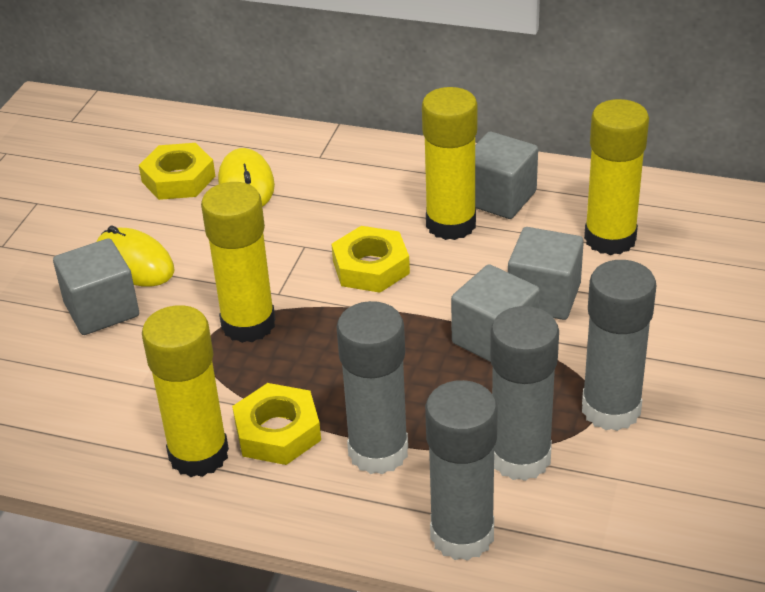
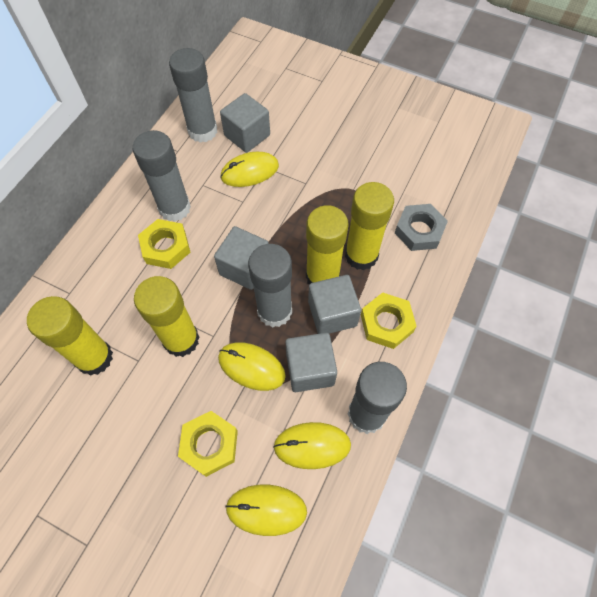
grey nut: 0 -> 1
yellow mouse: 2 -> 4

